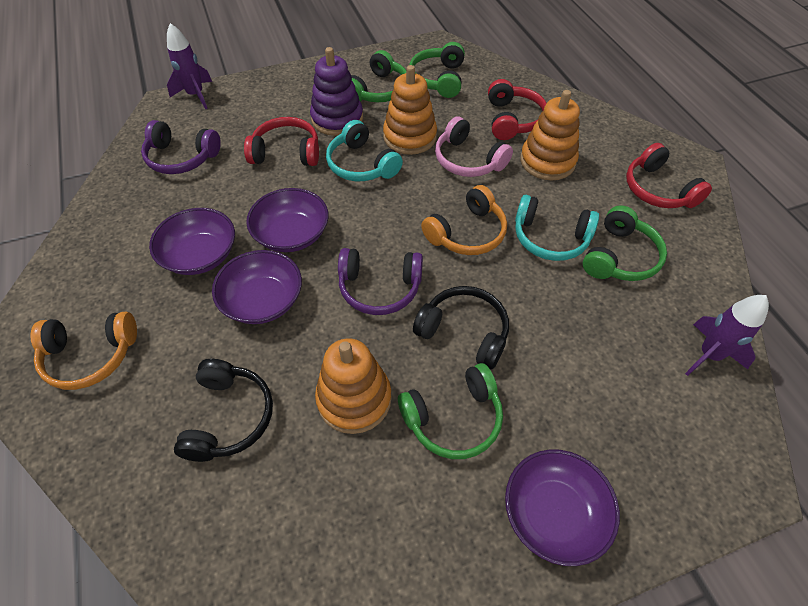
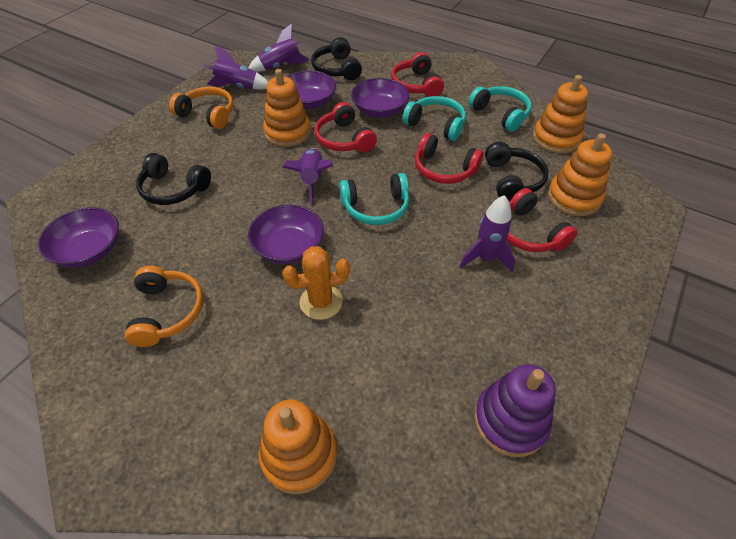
black headphones: 2 -> 3
green headphones: 4 -> 0
orange cactus: 0 -> 1
orange stacking toy: 3 -> 4
pink headphones: 1 -> 0
purple headphones: 2 -> 0
purple rocket: 2 -> 4
red headphones: 3 -> 4
turquoise headphones: 2 -> 3

